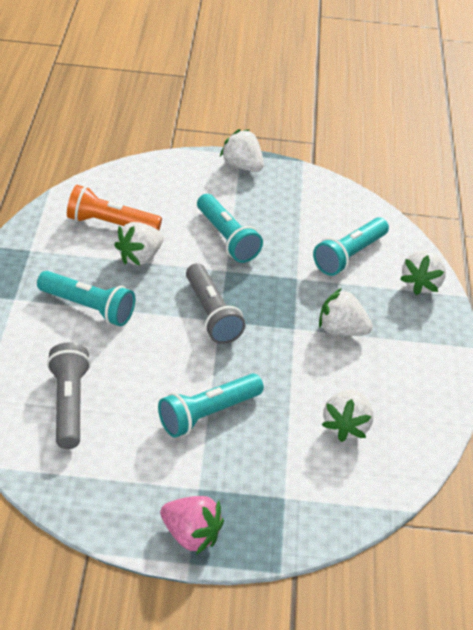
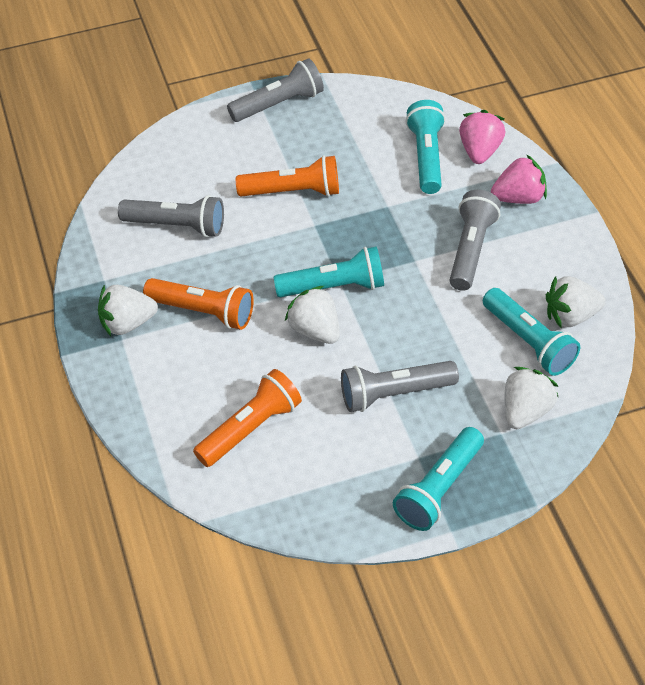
grey flashlight: 2 -> 4
orange flashlight: 1 -> 3
pink strawberry: 1 -> 2
white strawberry: 5 -> 4

